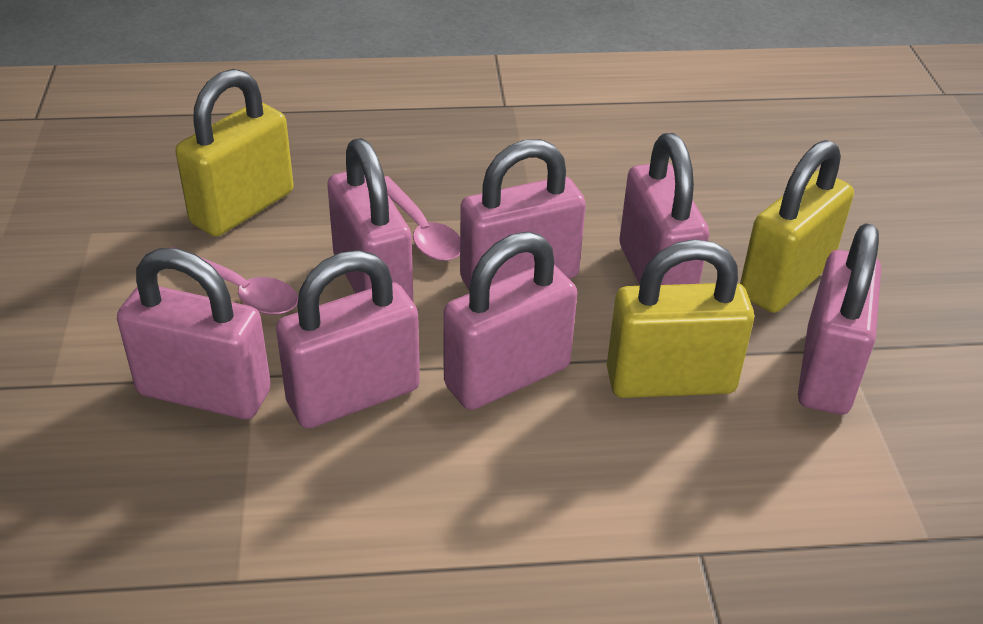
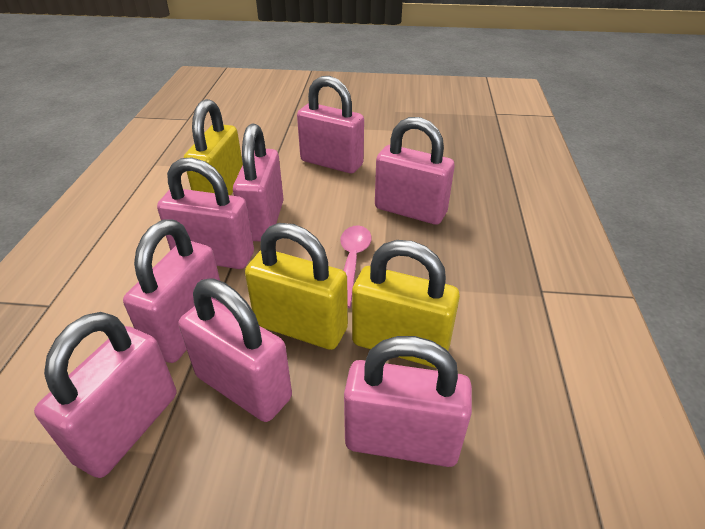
pink padlock: 7 -> 8
pink spoon: 2 -> 1

